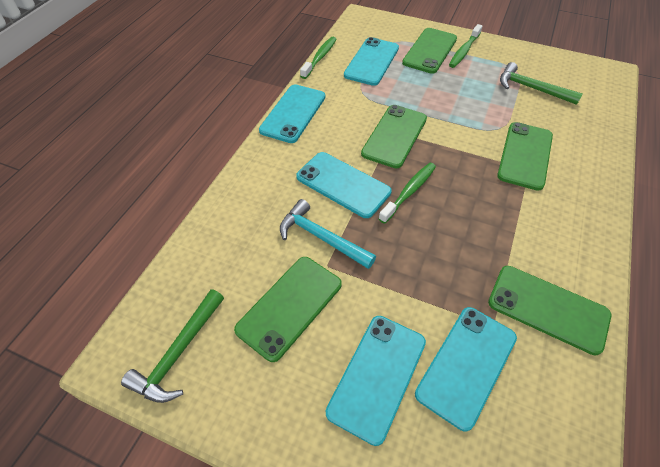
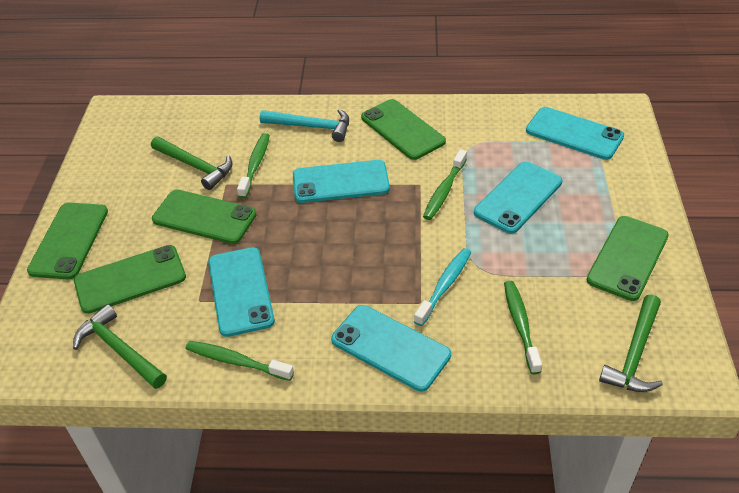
green hammer: 2 -> 3
green toothbrush: 3 -> 4
turquoise toothbrush: 0 -> 1

